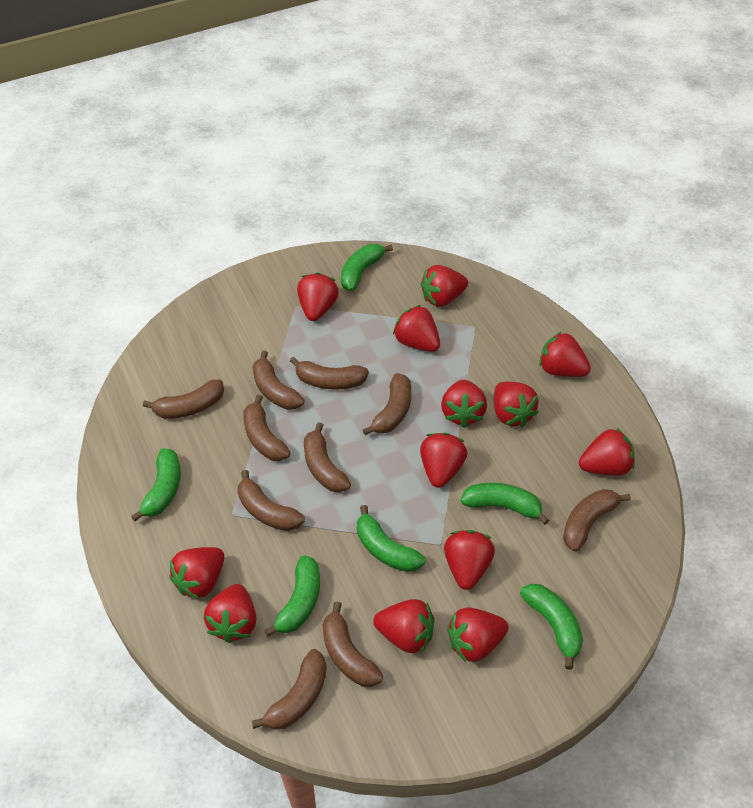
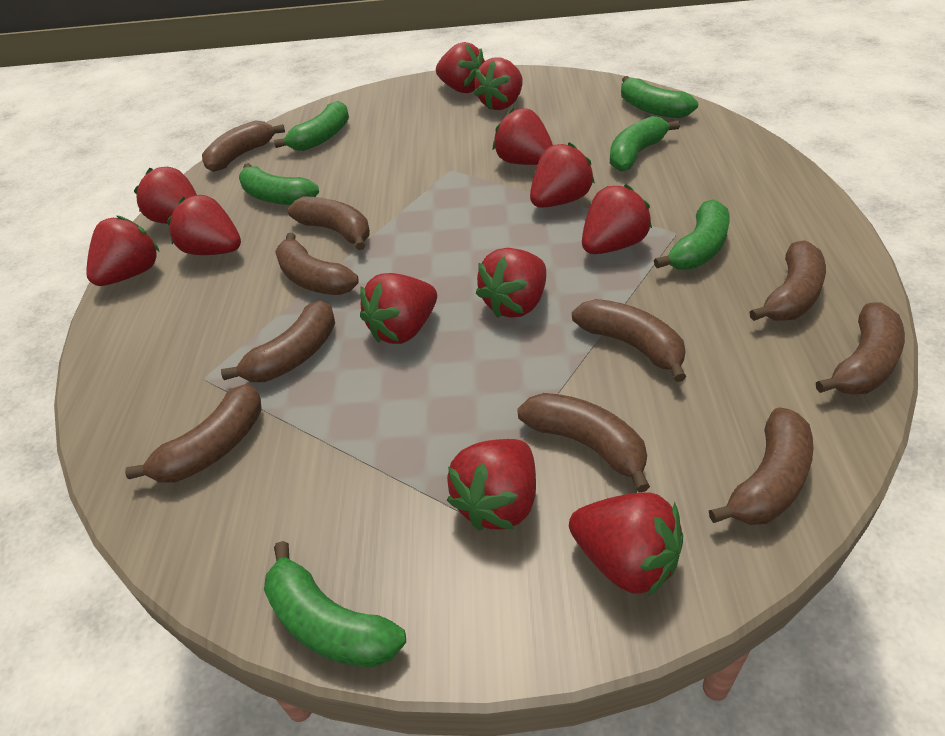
red strawberry: 13 -> 12

